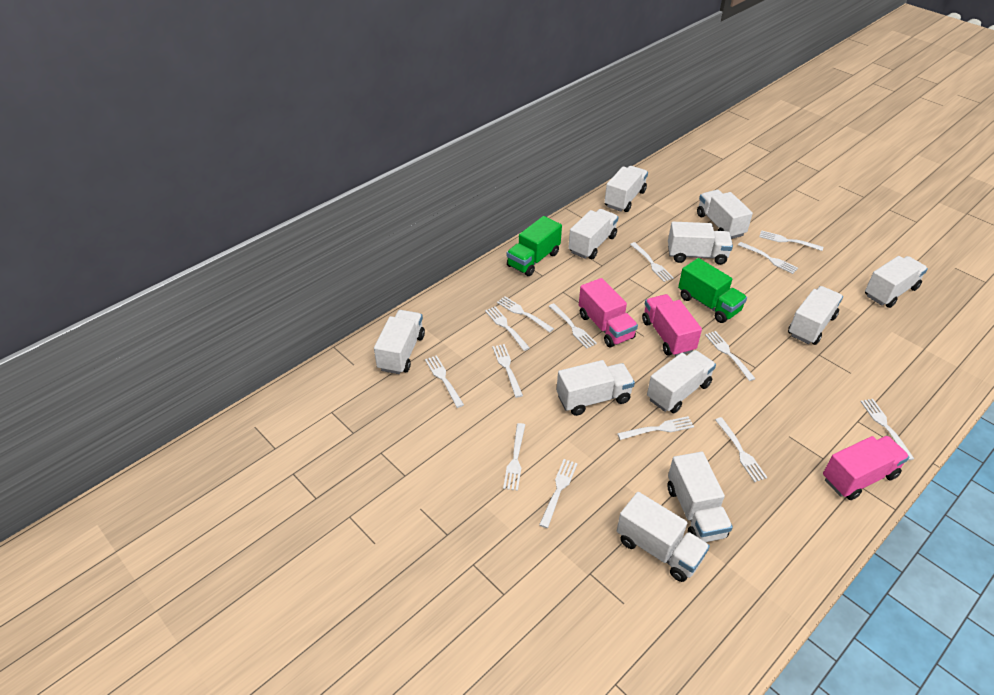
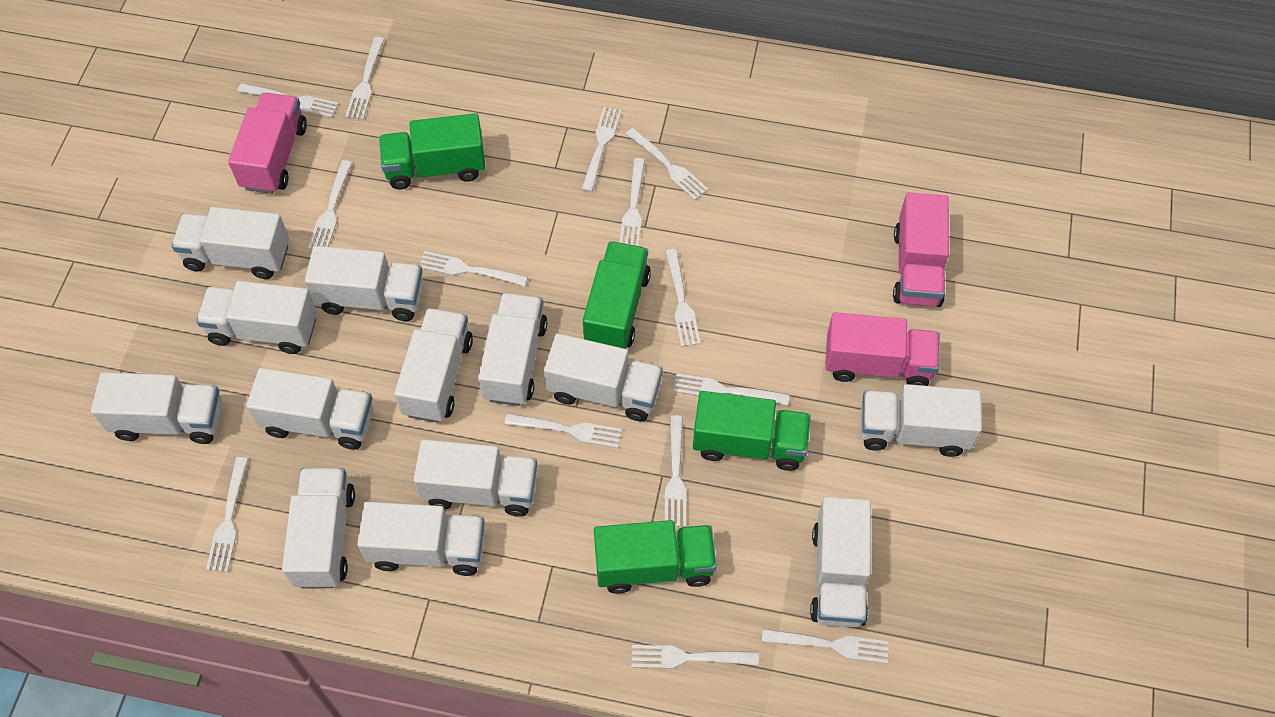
green truck: 2 -> 4
white truck: 11 -> 13

